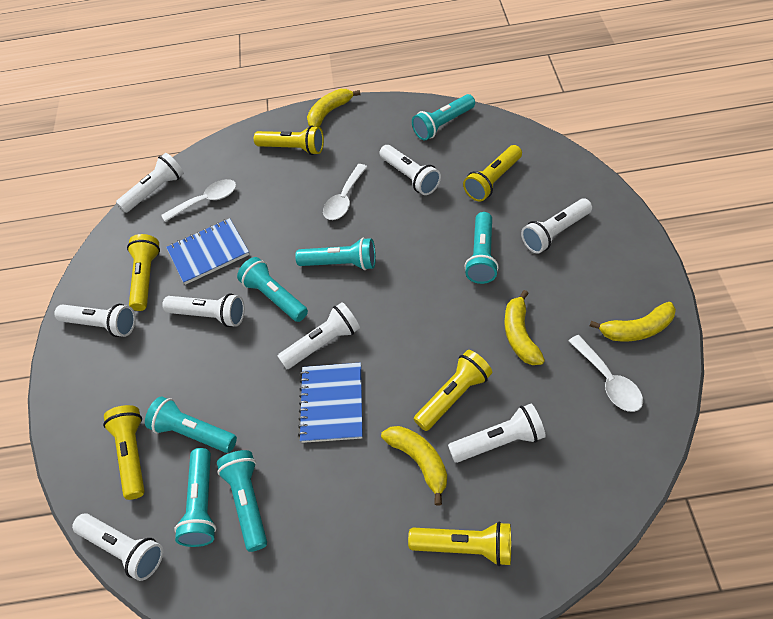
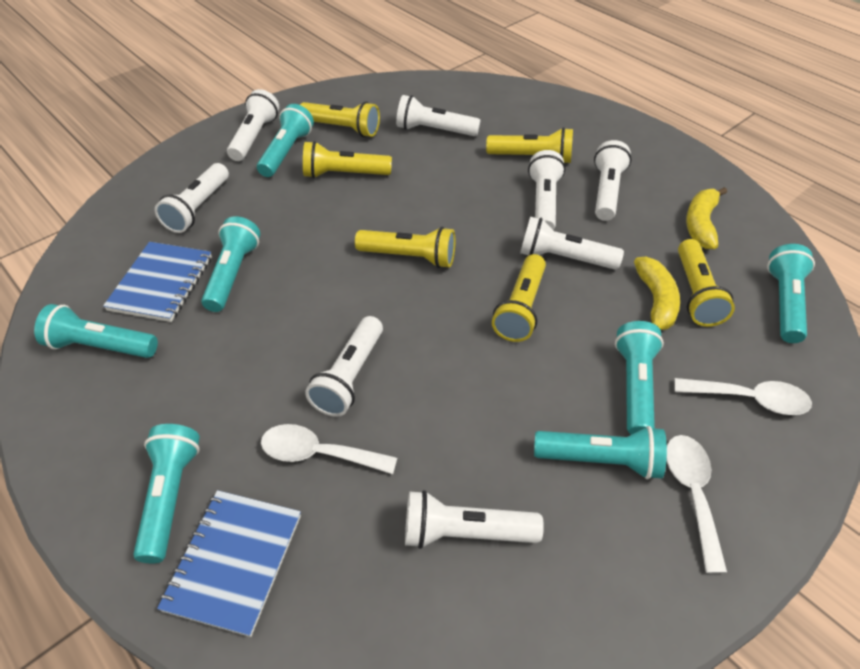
yellow banana: 4 -> 2

